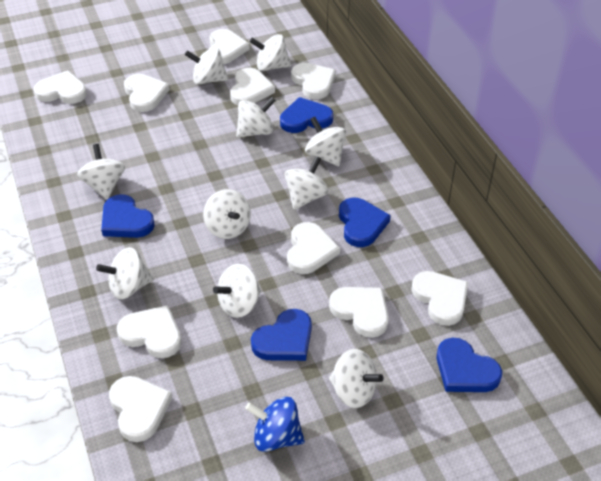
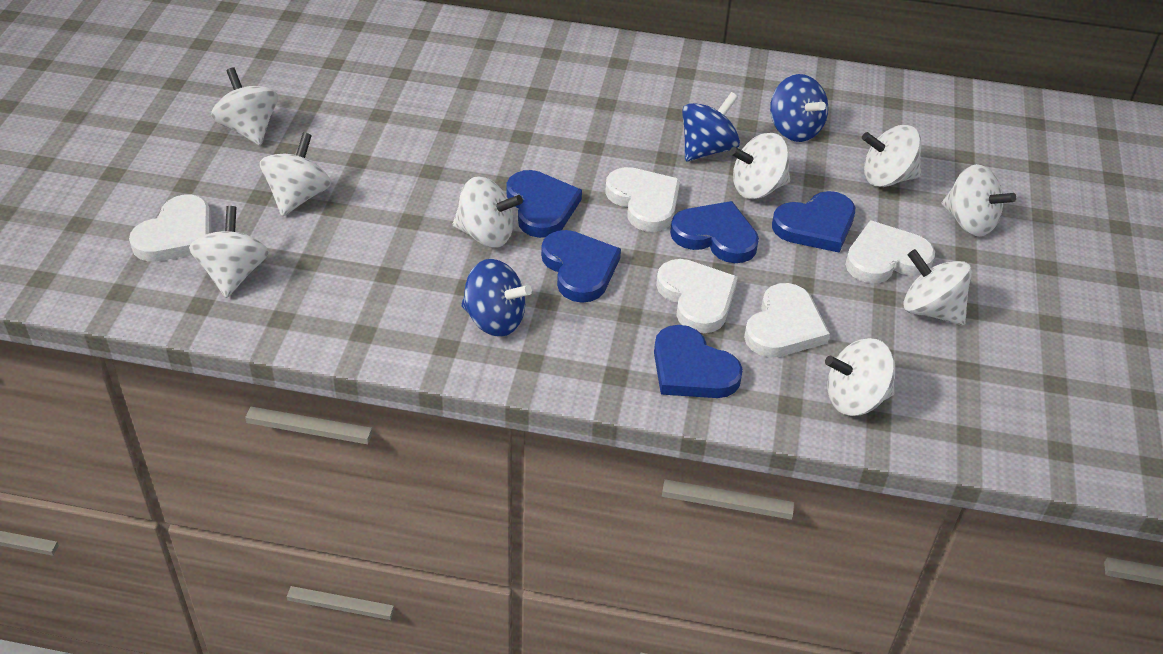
blue spinning top: 1 -> 3
white heart: 10 -> 5
white spinning top: 10 -> 9

